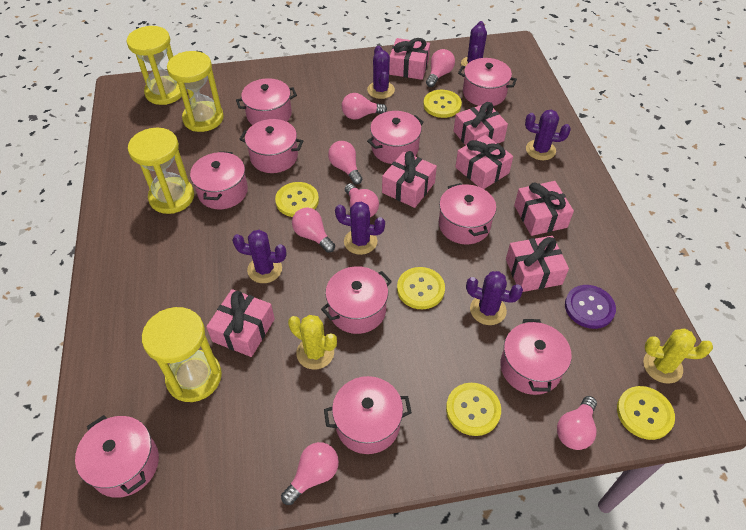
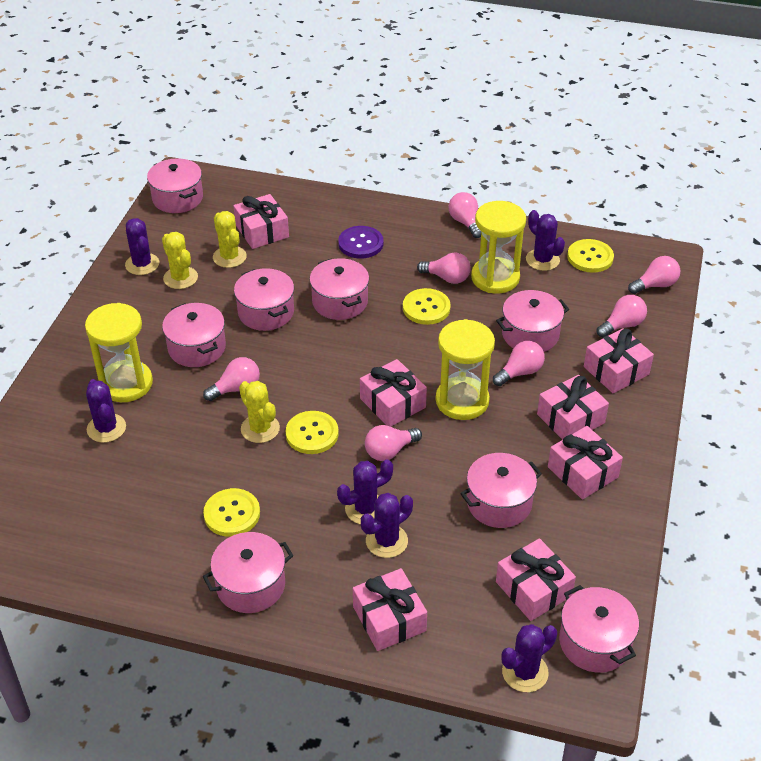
pink pot: 10 -> 8
yellow button: 5 -> 4
yellow cactus: 2 -> 3
yellow hourglass: 4 -> 3

